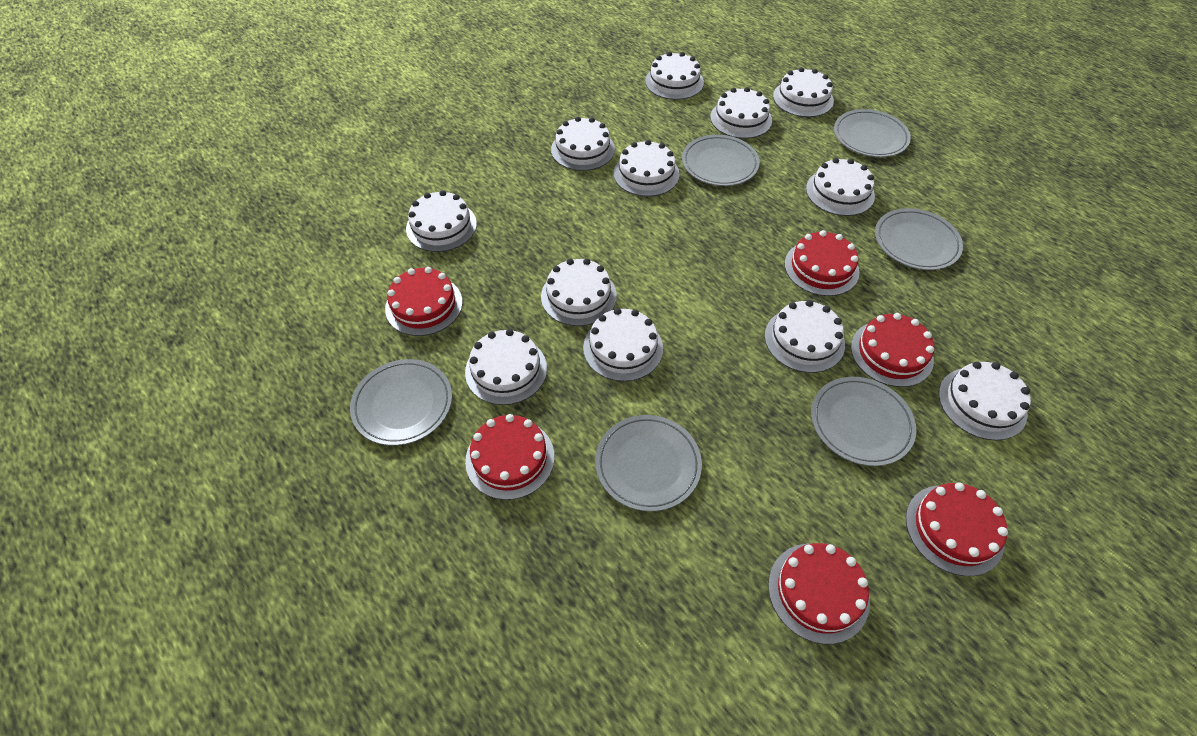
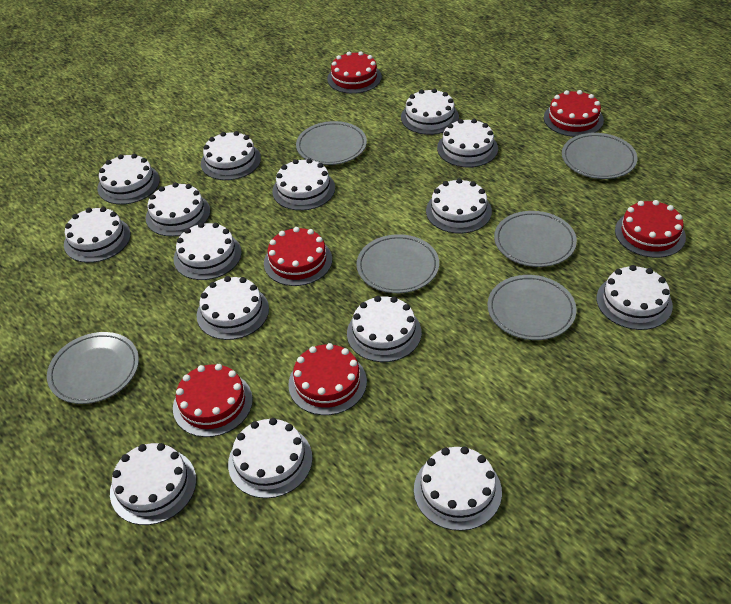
white cake: 12 -> 15

